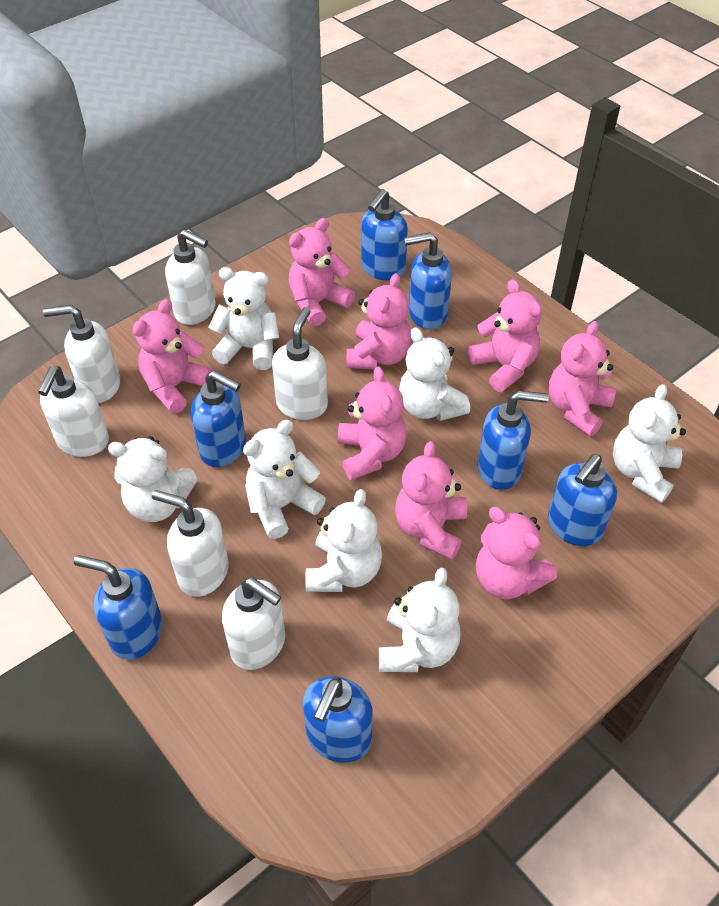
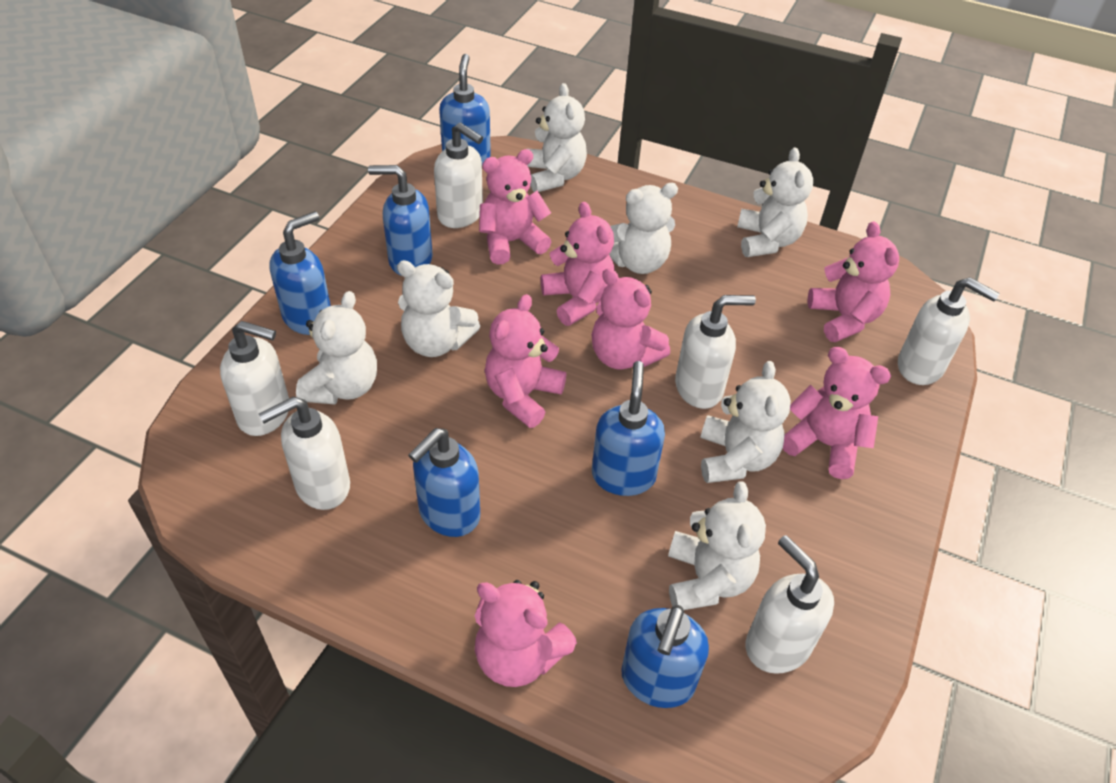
blue soap dispenser: 7 -> 6
pink teddy bear: 8 -> 7

